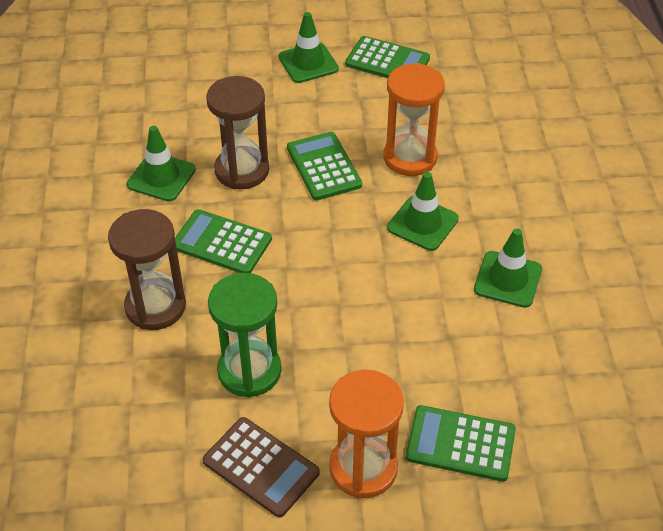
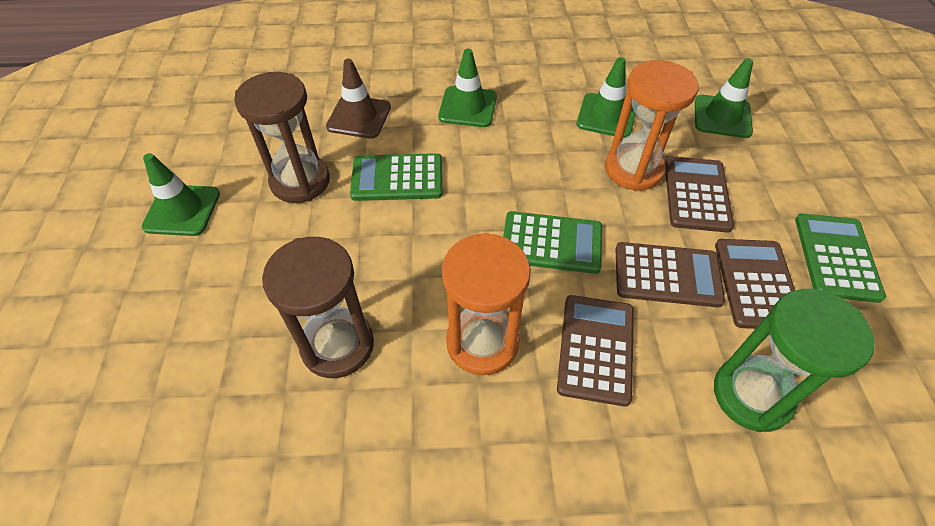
brown calculator: 1 -> 4
brown traffic cone: 0 -> 1
green calculator: 4 -> 3

